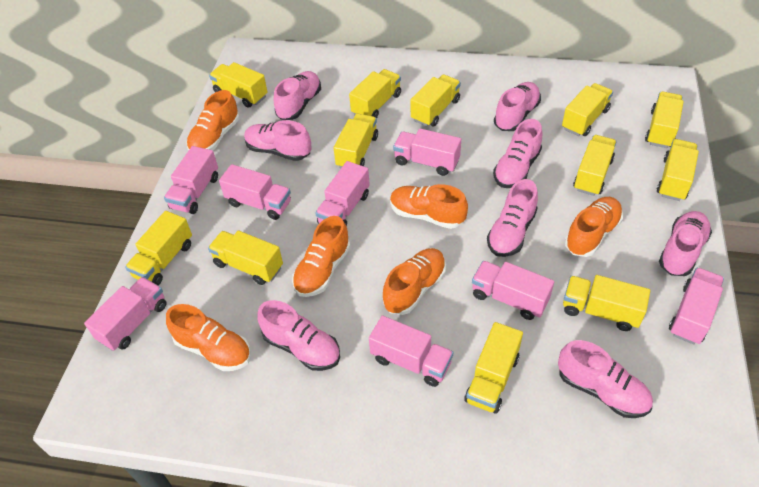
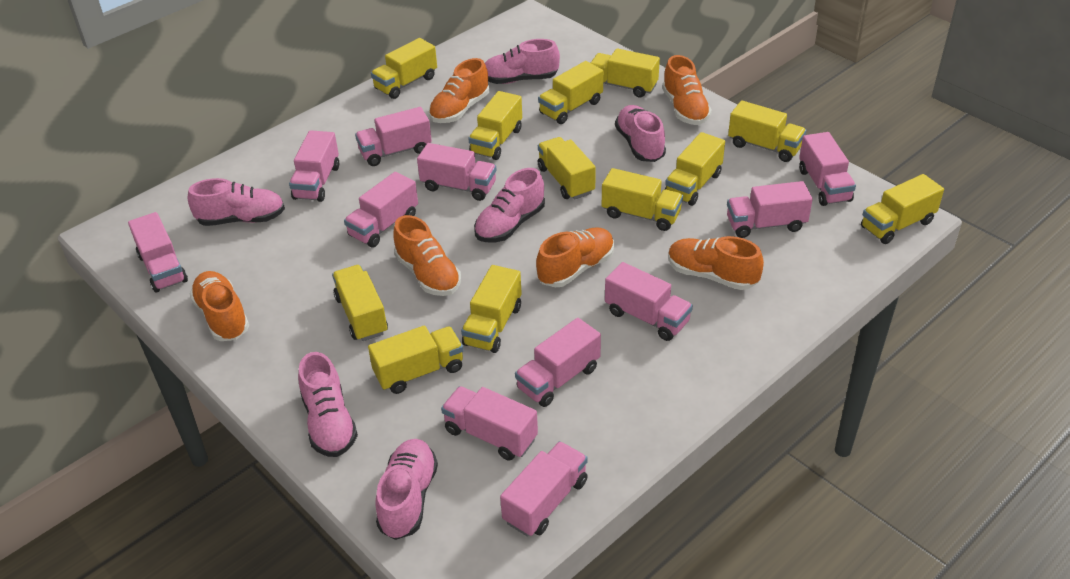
pink shoe: 8 -> 6
pink truck: 8 -> 11

